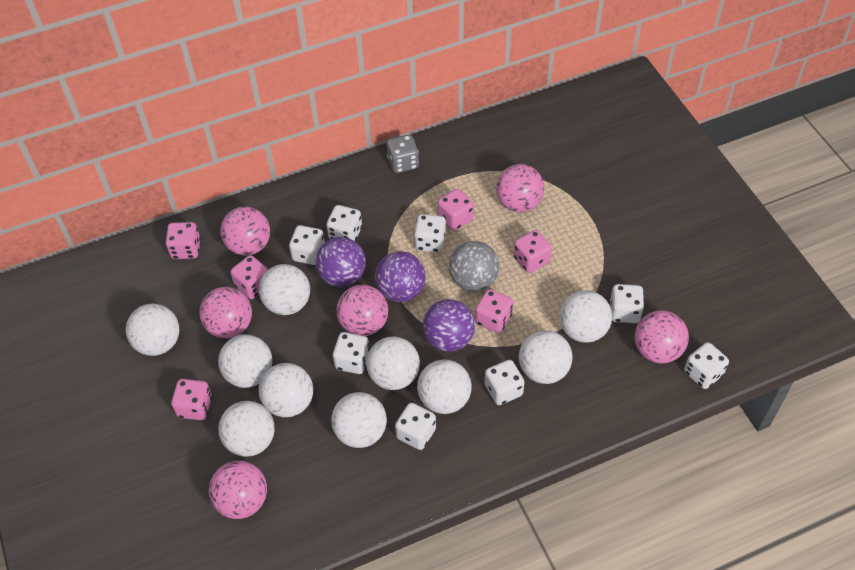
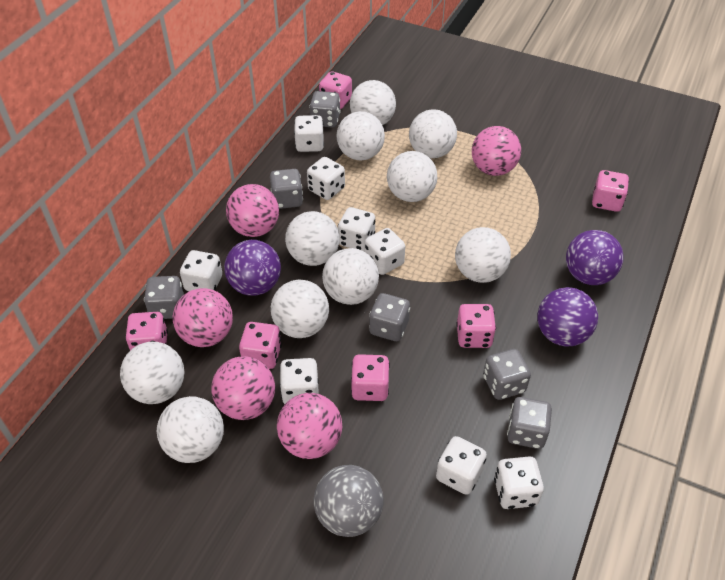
grey dice: 1 -> 6
pink ball: 6 -> 5

